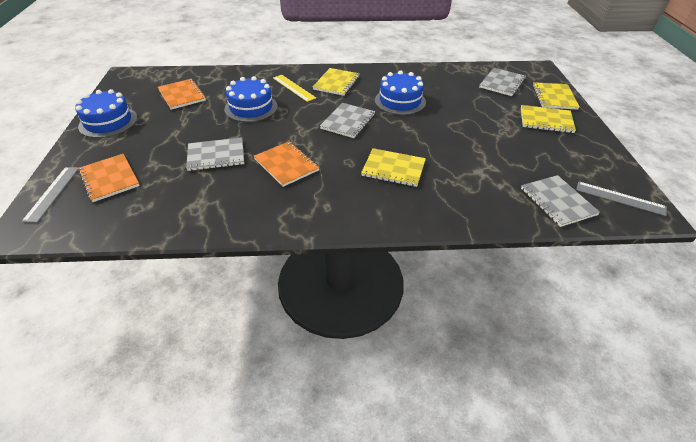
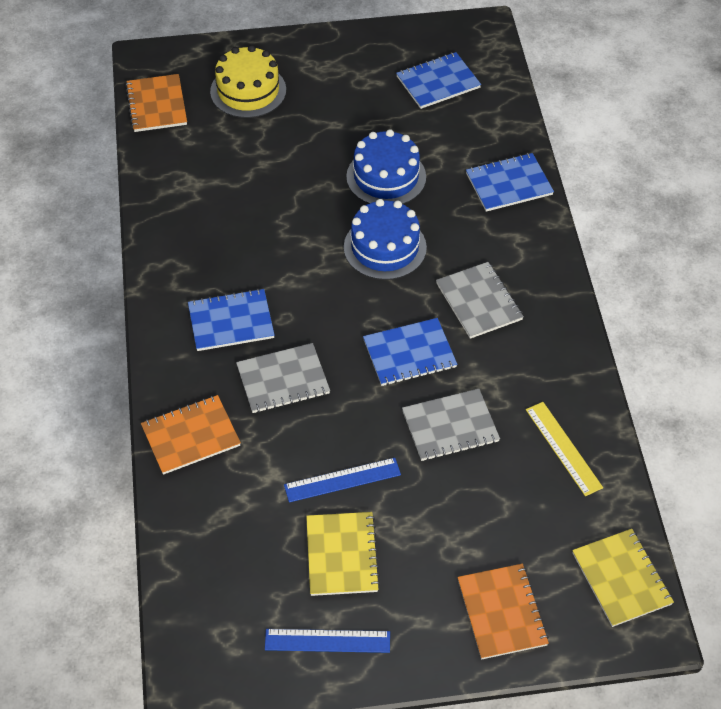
blue cake: 3 -> 2
blue notebook: 0 -> 4
blue ruler: 0 -> 2
grey notebook: 4 -> 3
grey ruler: 2 -> 0
yellow cake: 0 -> 1
yellow notebook: 4 -> 2

